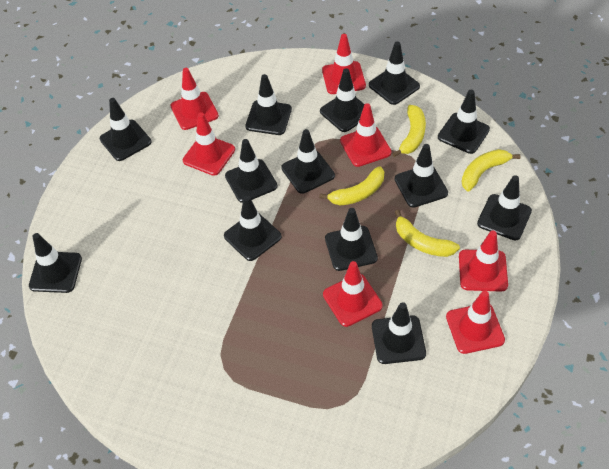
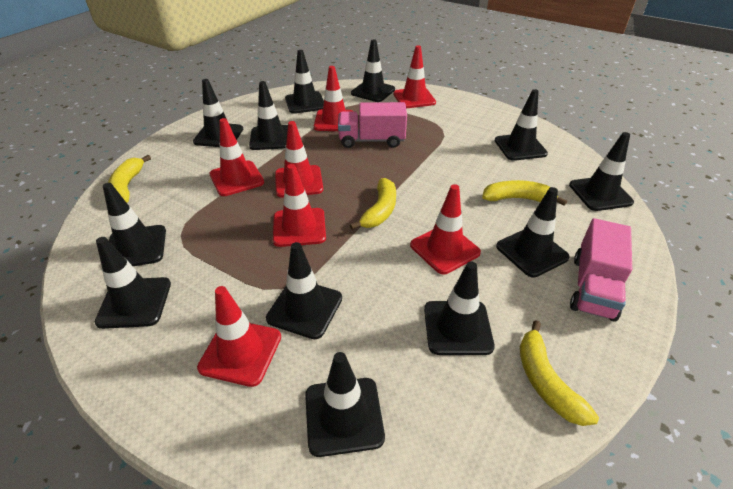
black traffic cone: 13 -> 12
pink truck: 0 -> 2

